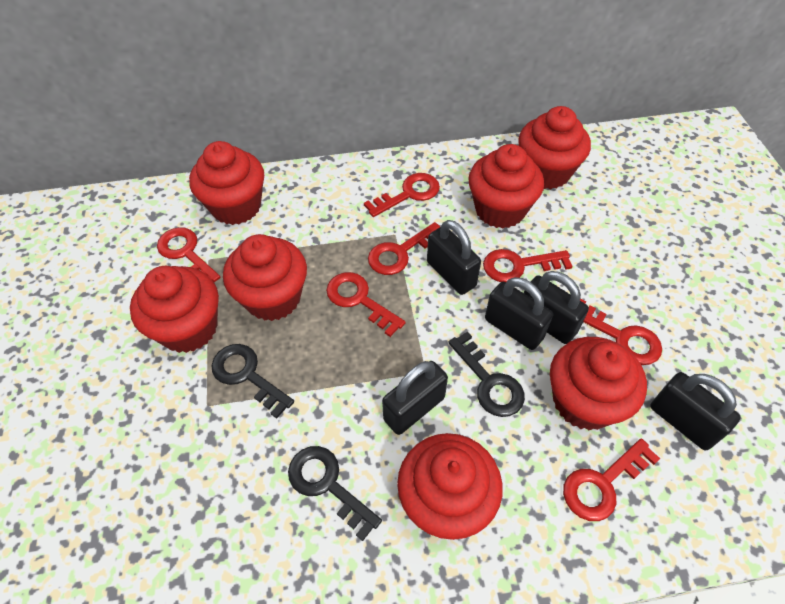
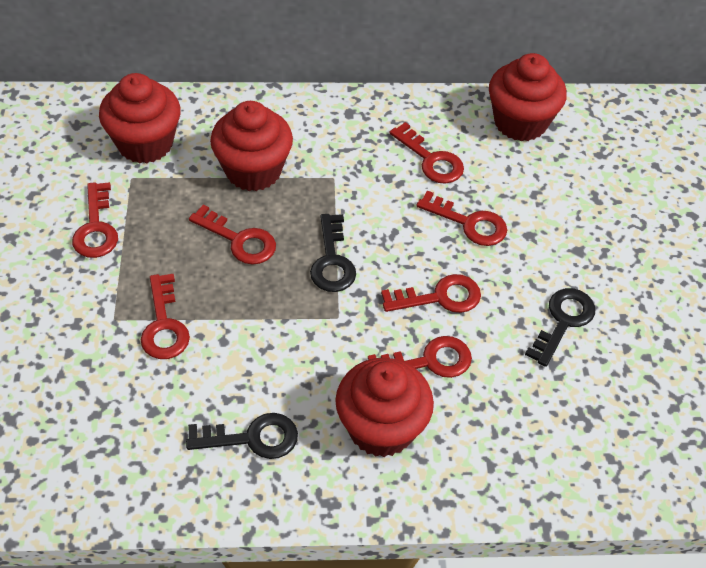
black padlock: 5 -> 0
red cupcake: 7 -> 4

